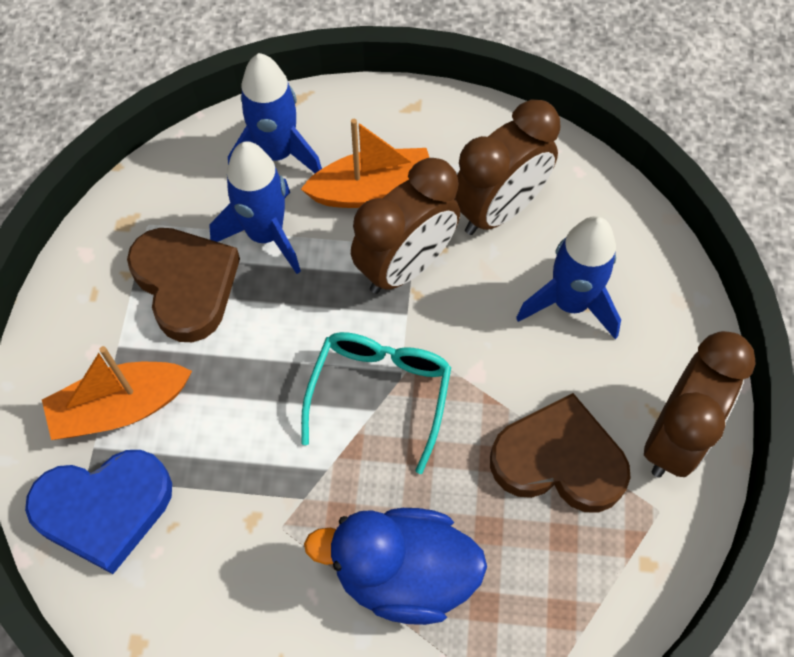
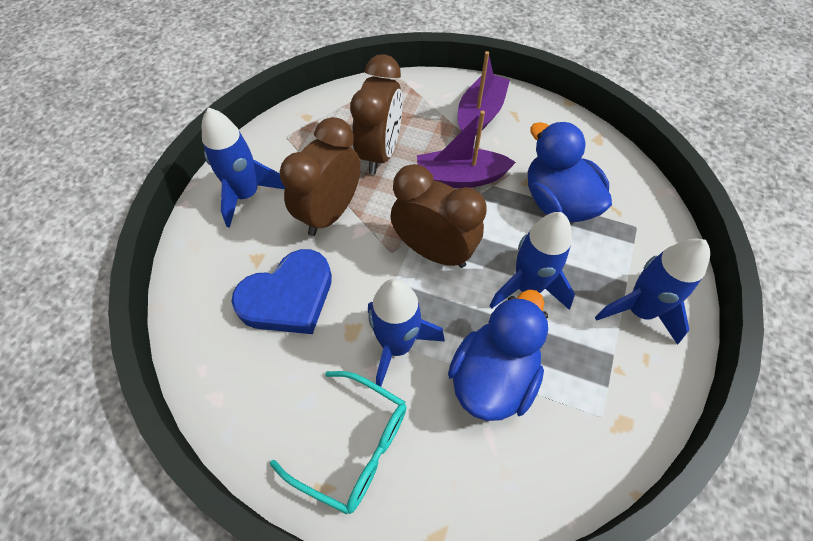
blue duck: 1 -> 2
blue rocket: 3 -> 4
brown heart: 2 -> 0
orange boat: 2 -> 0
purple boat: 0 -> 2

